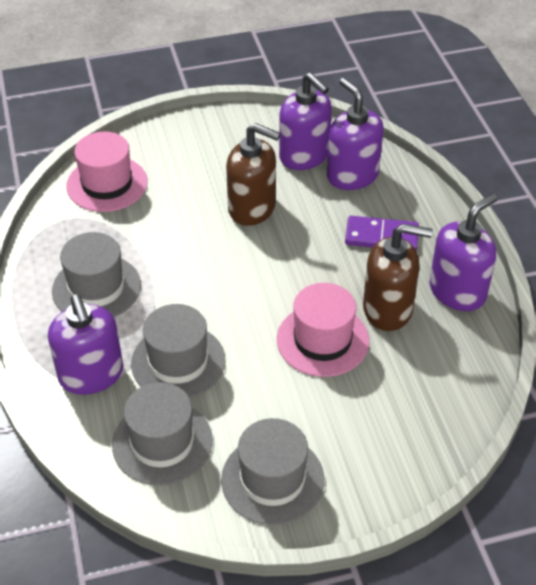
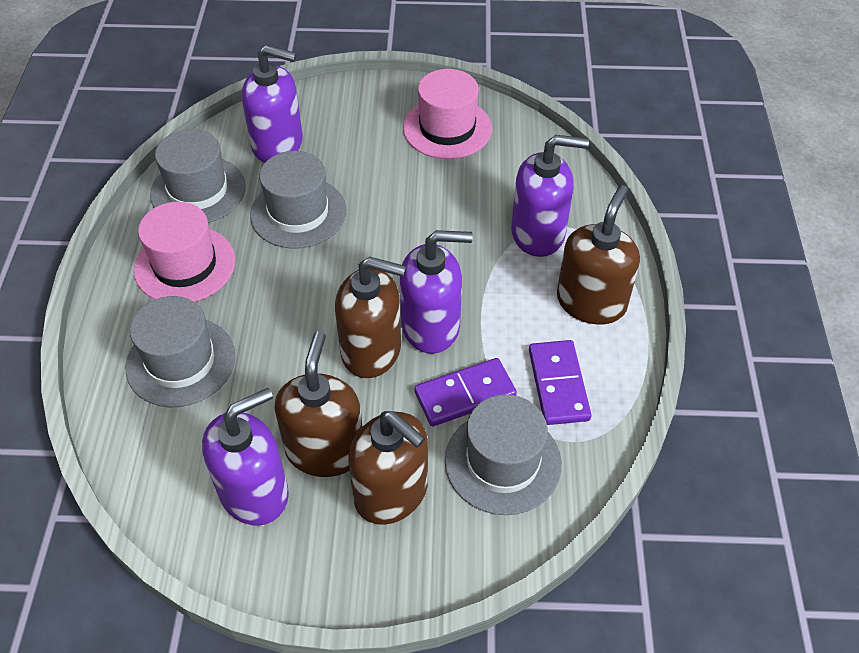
brown soap dispenser: 2 -> 4
purple domino: 1 -> 2

